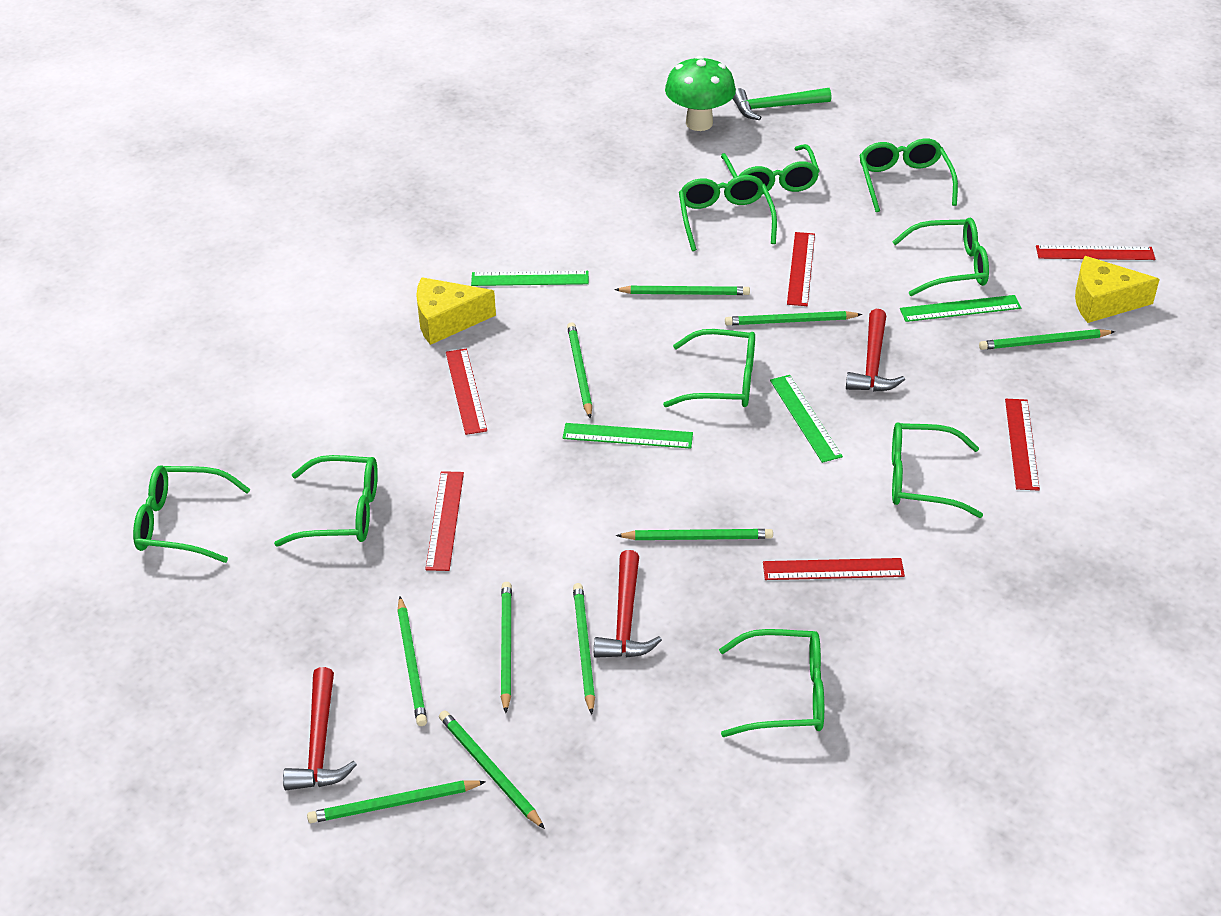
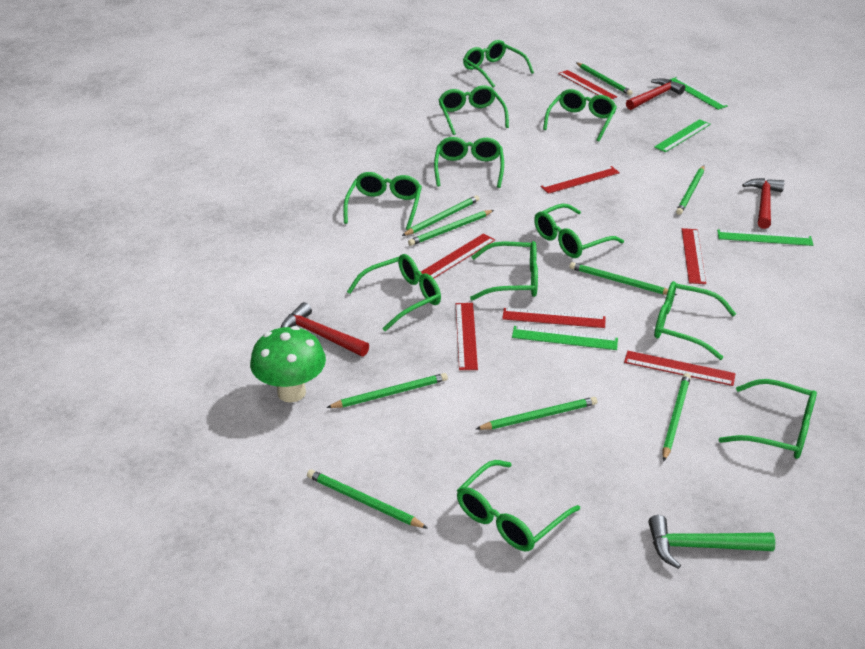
green glasses: 9 -> 11
green pencil: 10 -> 9
red ruler: 6 -> 7
yellow cheese: 2 -> 0

